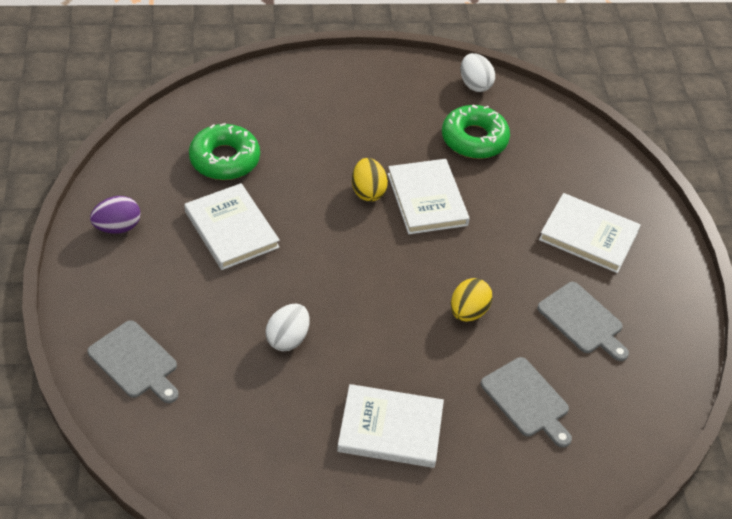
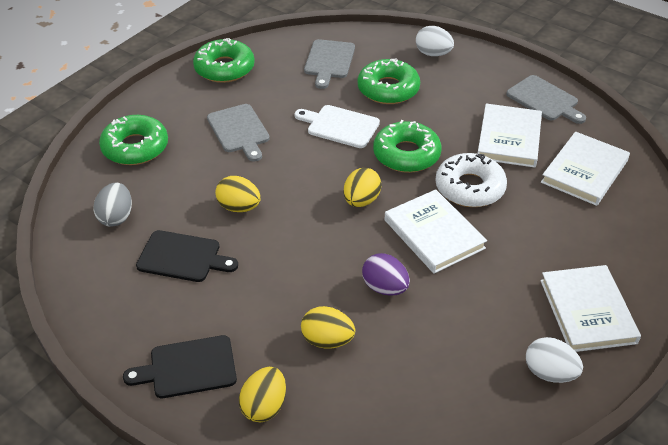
black cutting board: 0 -> 2
green donut: 2 -> 4
grey egg: 0 -> 1
white cutting board: 0 -> 1
white donut: 0 -> 1
yellow egg: 2 -> 4

